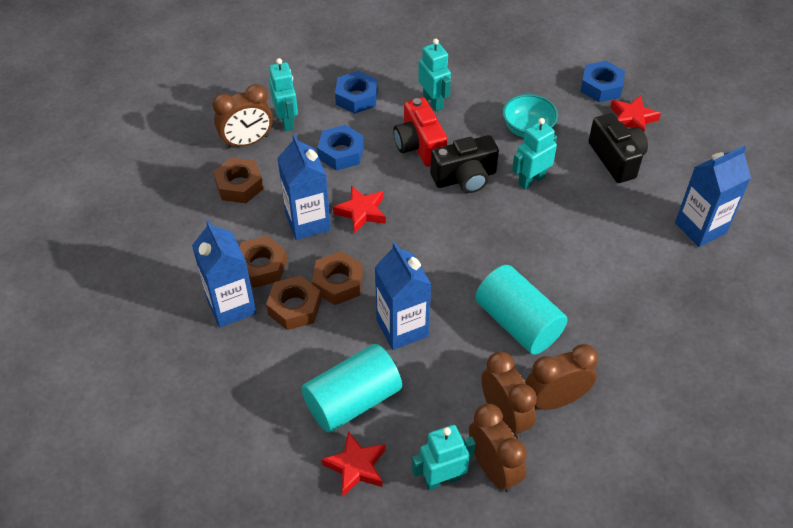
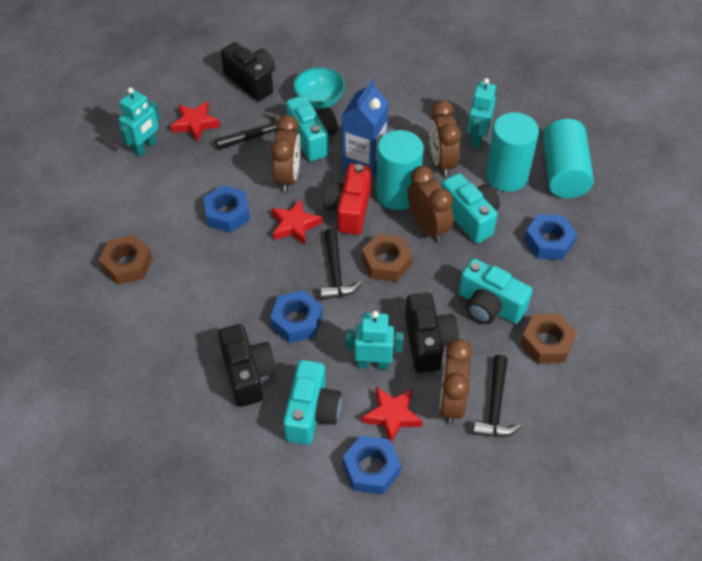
black camera: 2 -> 3
black hammer: 0 -> 3
blue carton: 4 -> 1
blue nut: 3 -> 4
brown nut: 4 -> 3
turquoise camera: 0 -> 4
turquoise cylinder: 2 -> 3
turquoise robot: 4 -> 3

